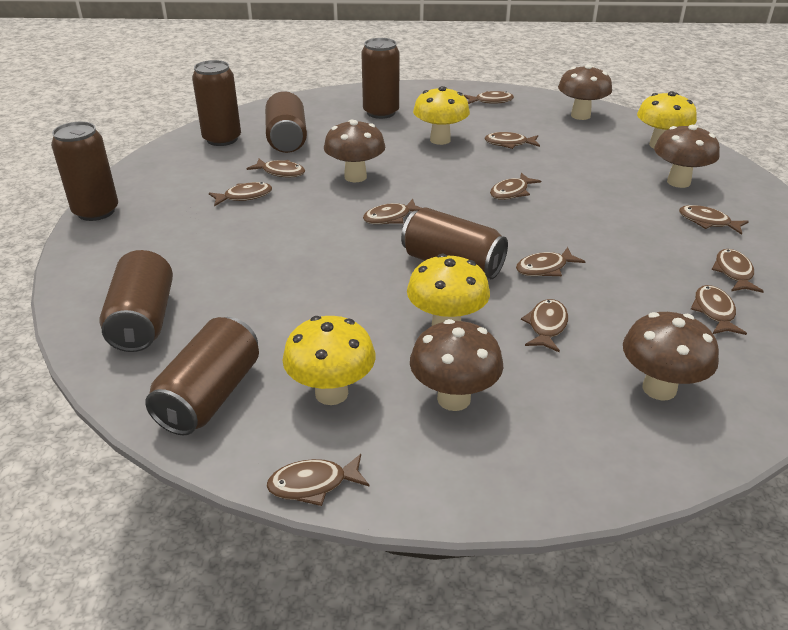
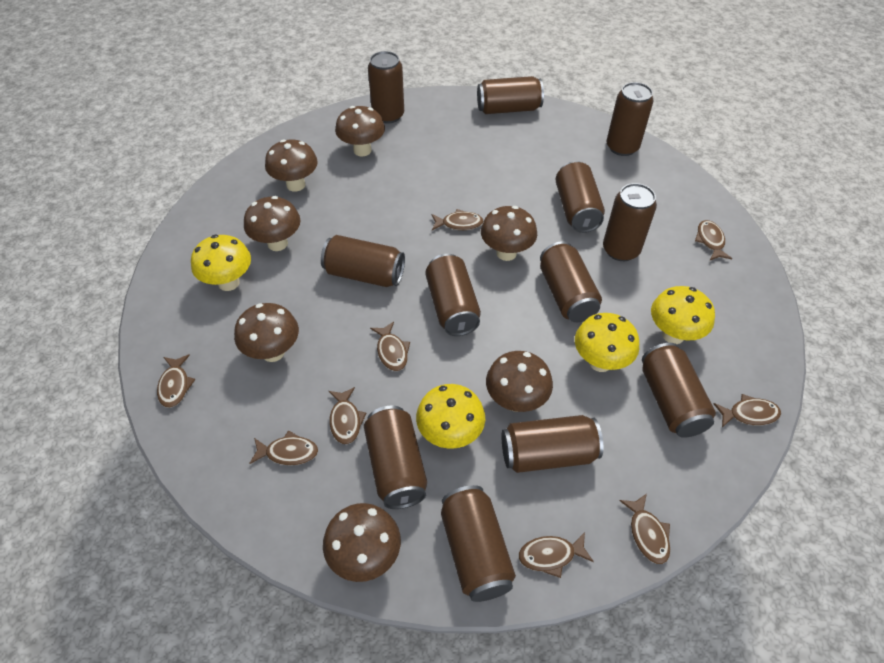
brown can: 7 -> 12
brown fish: 12 -> 9
brown mushroom: 5 -> 7

